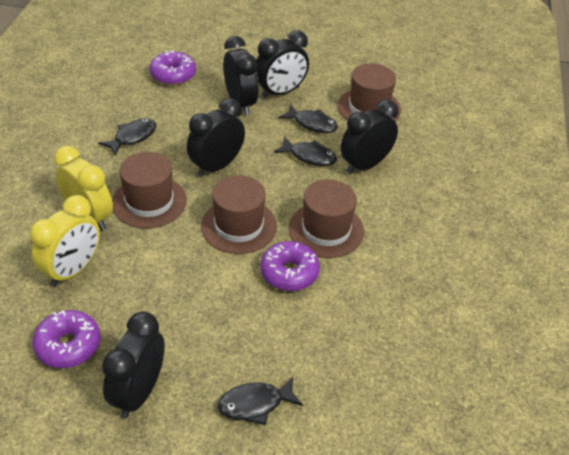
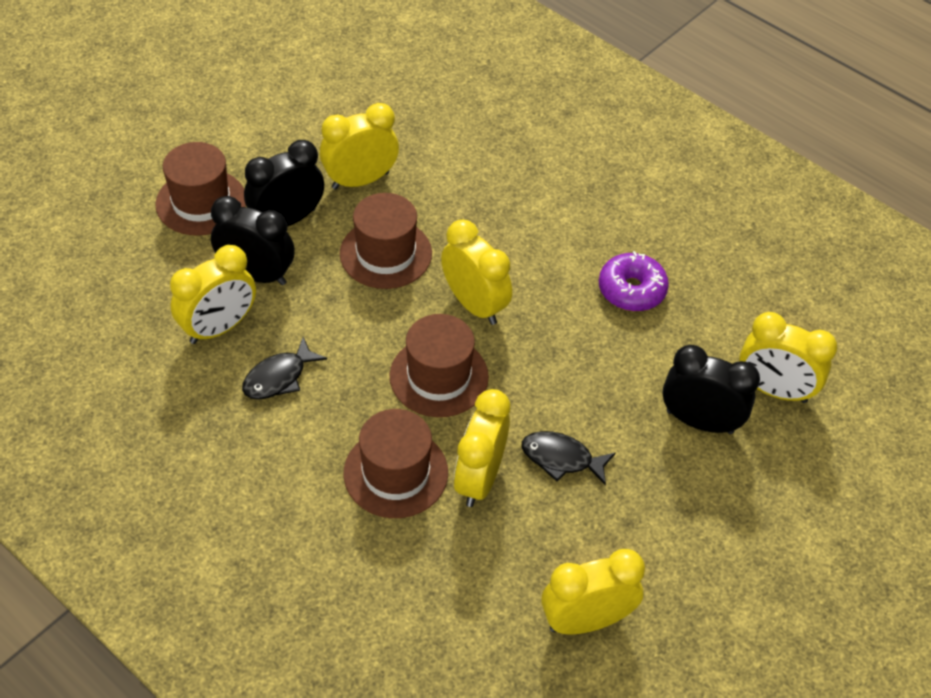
black clock: 5 -> 3
black fish: 4 -> 2
purple donut: 3 -> 1
yellow clock: 2 -> 6

